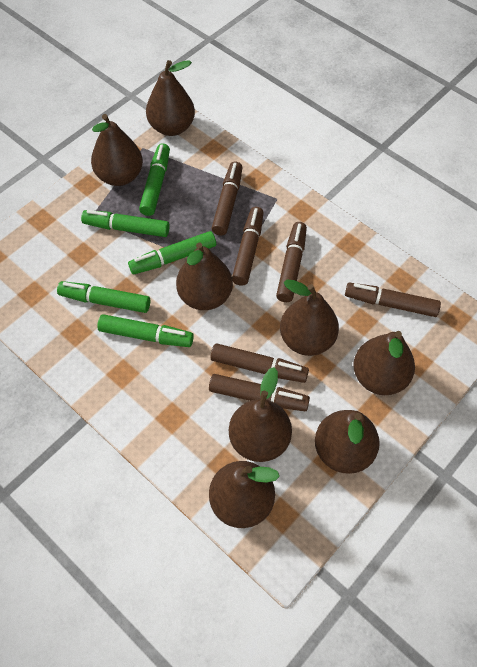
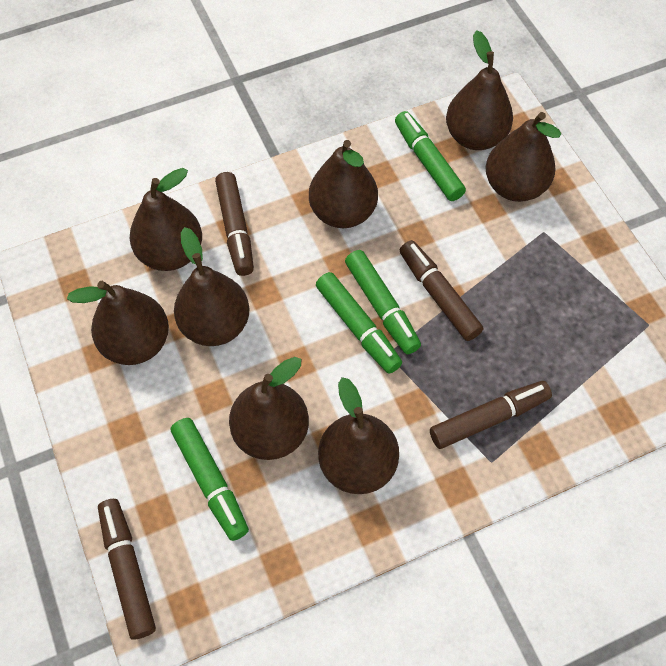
brown marker: 6 -> 4
green marker: 5 -> 4

